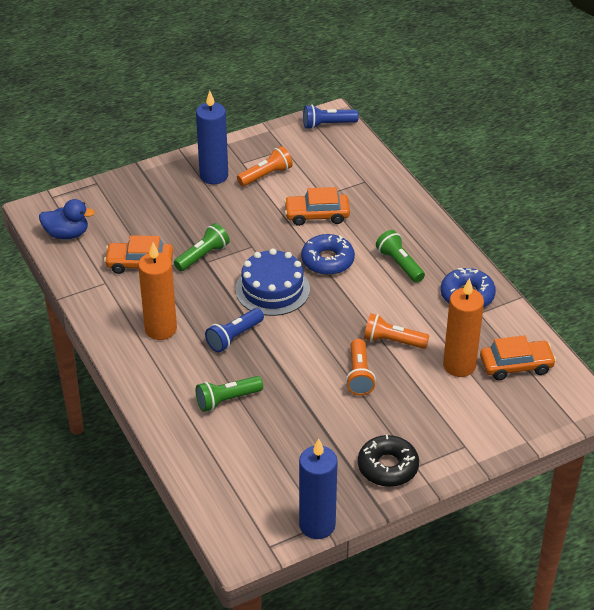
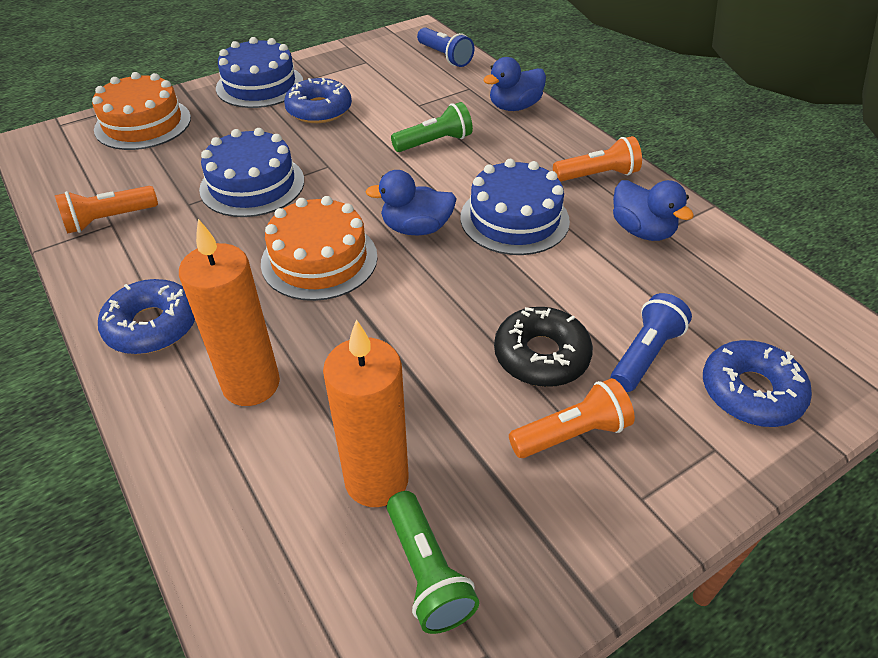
blue cake: 1 -> 3
blue candle: 2 -> 0
blue donut: 2 -> 3
blue duck: 1 -> 3
green flashlight: 3 -> 2
orange cake: 0 -> 2
orange car: 3 -> 0

